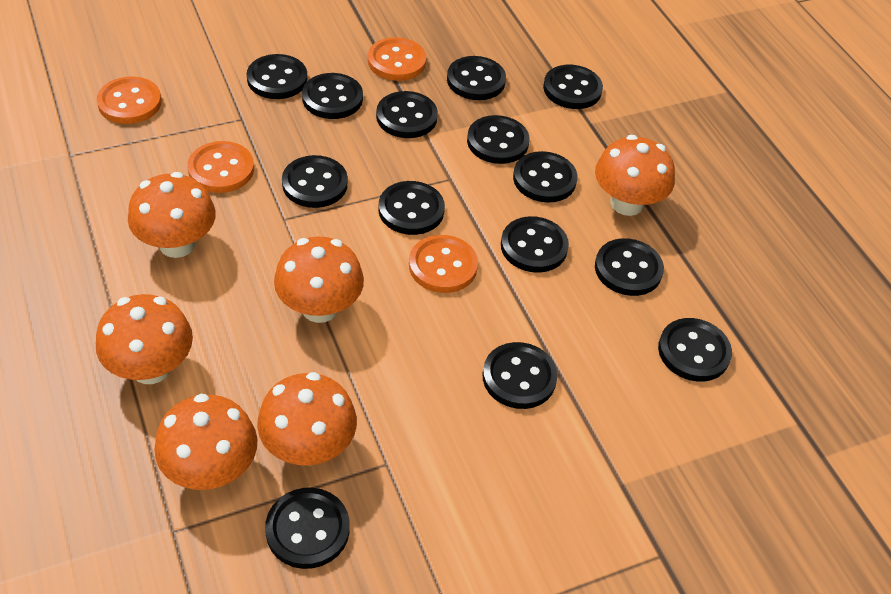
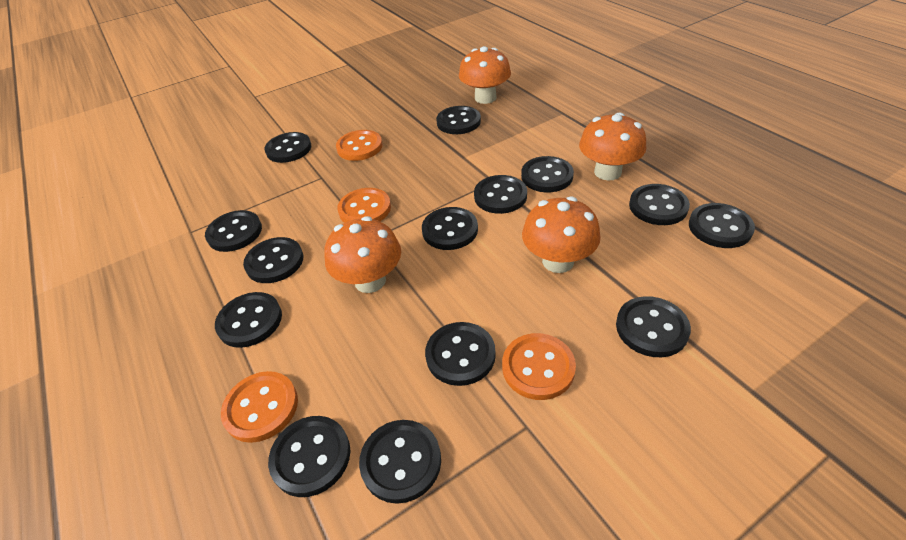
orange mushroom: 6 -> 4

